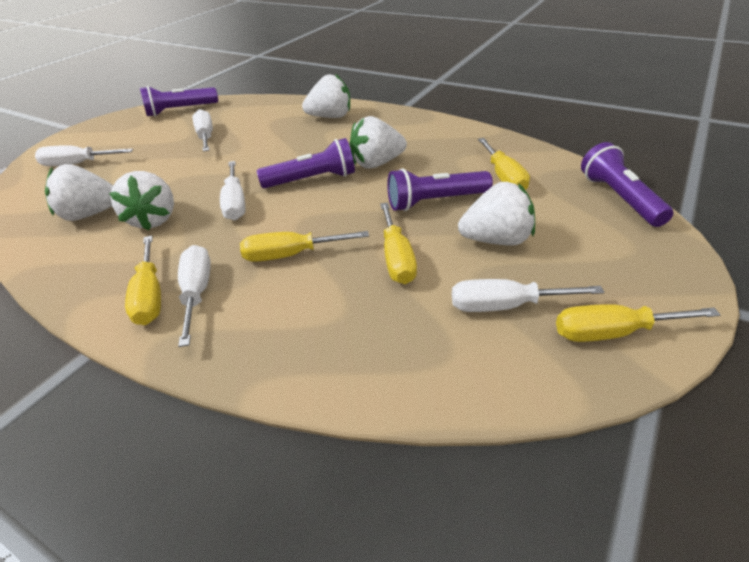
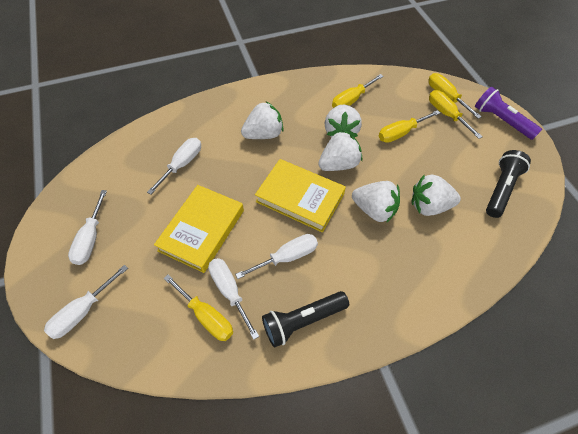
black flashlight: 0 -> 2
purple flashlight: 4 -> 1
yellow book: 0 -> 2

